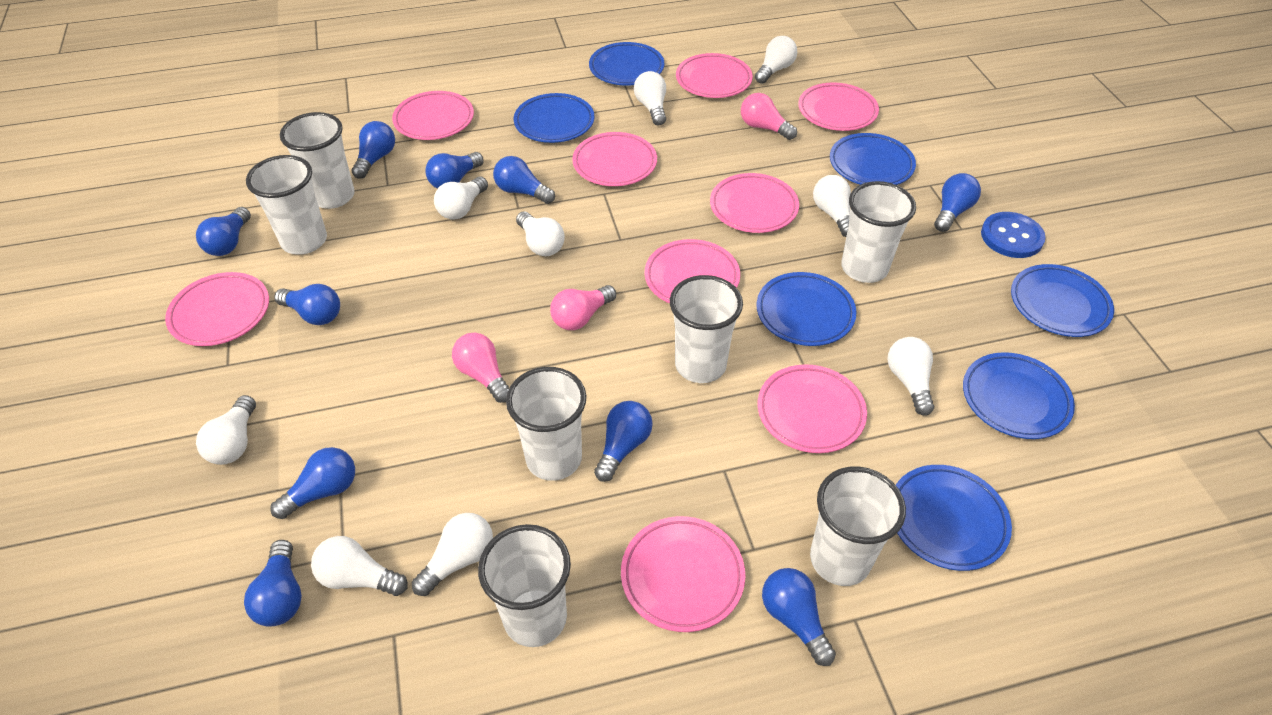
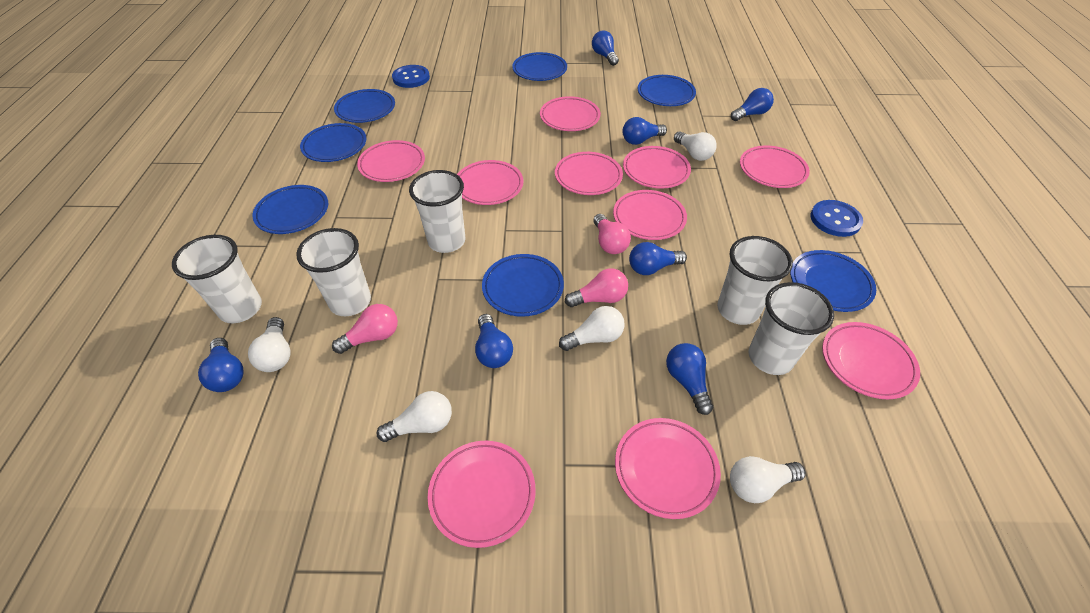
blue button: 1 -> 2
blue light bulb: 10 -> 7
pink plate: 9 -> 10
white cup: 7 -> 5
white light bulb: 9 -> 5

